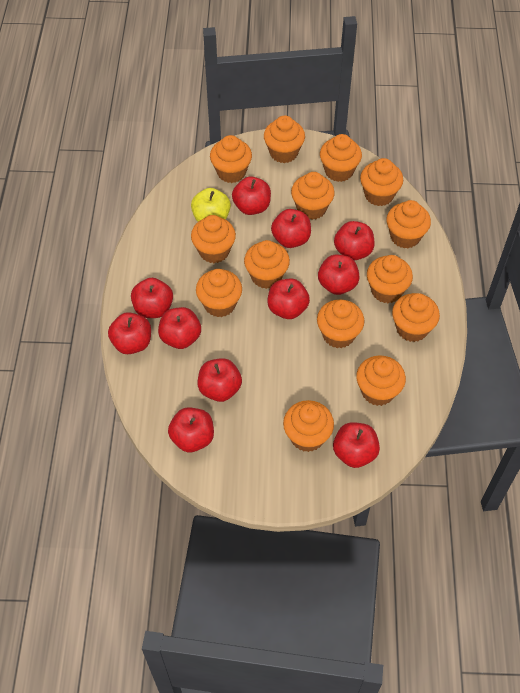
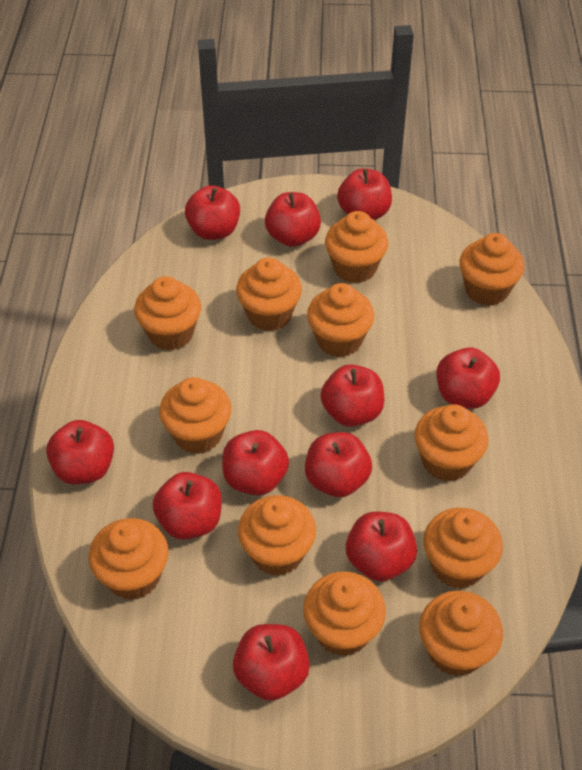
orange cupcake: 14 -> 12
yellow apple: 1 -> 0

